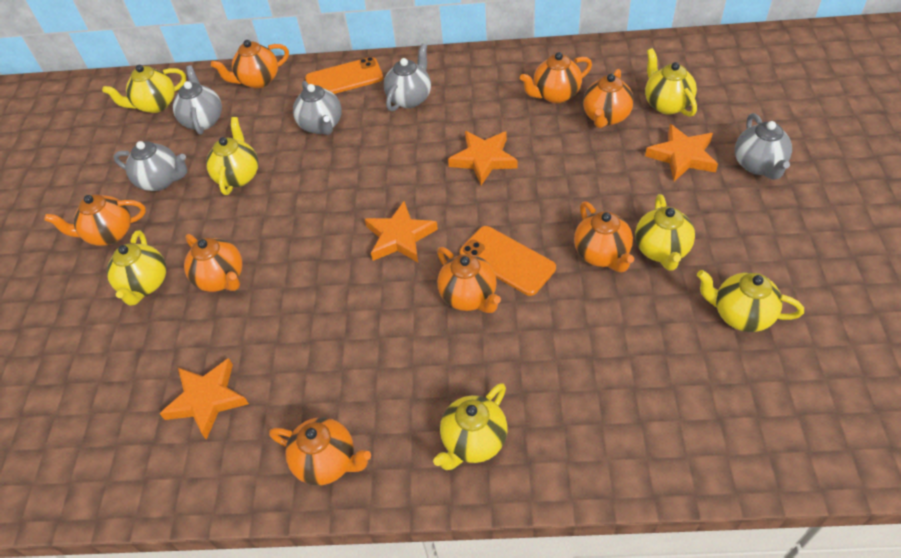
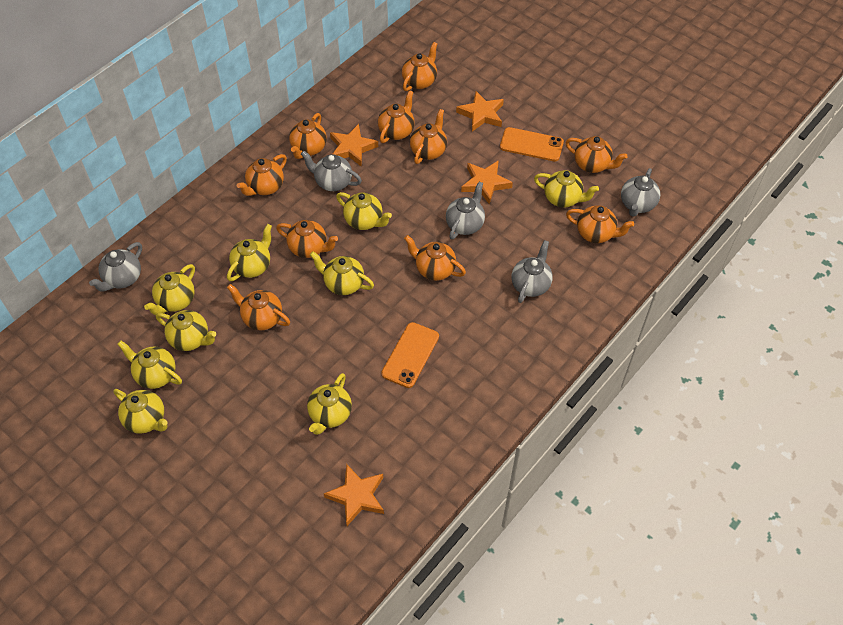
orange teapot: 8 -> 10
yellow teapot: 7 -> 9

